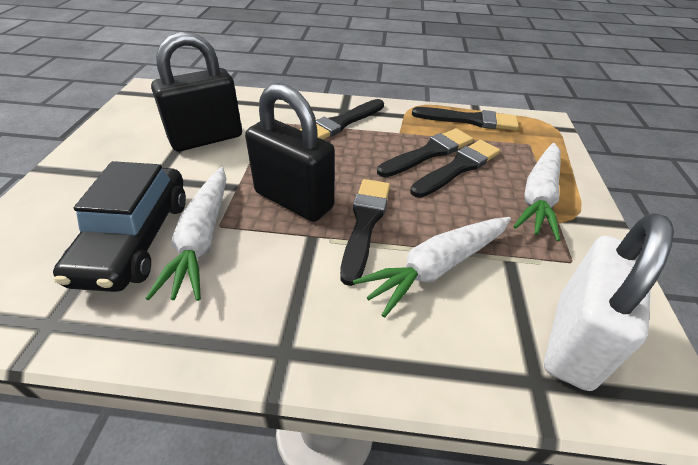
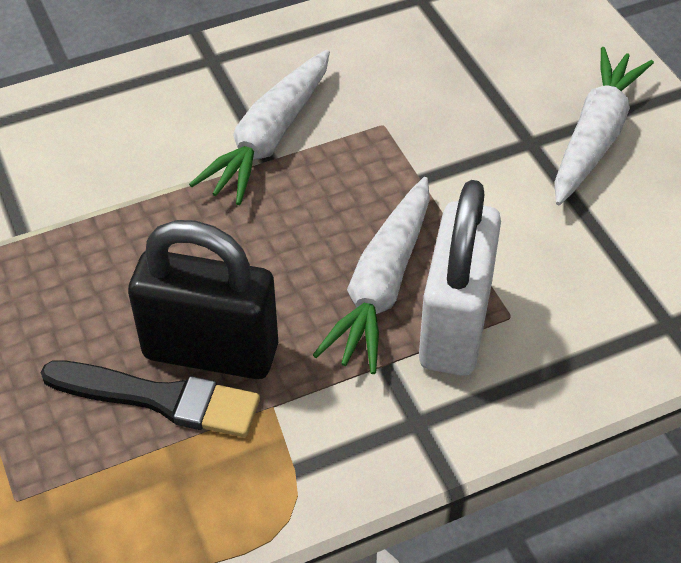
black brush: 5 -> 1
black car: 1 -> 0
black padlock: 2 -> 1

